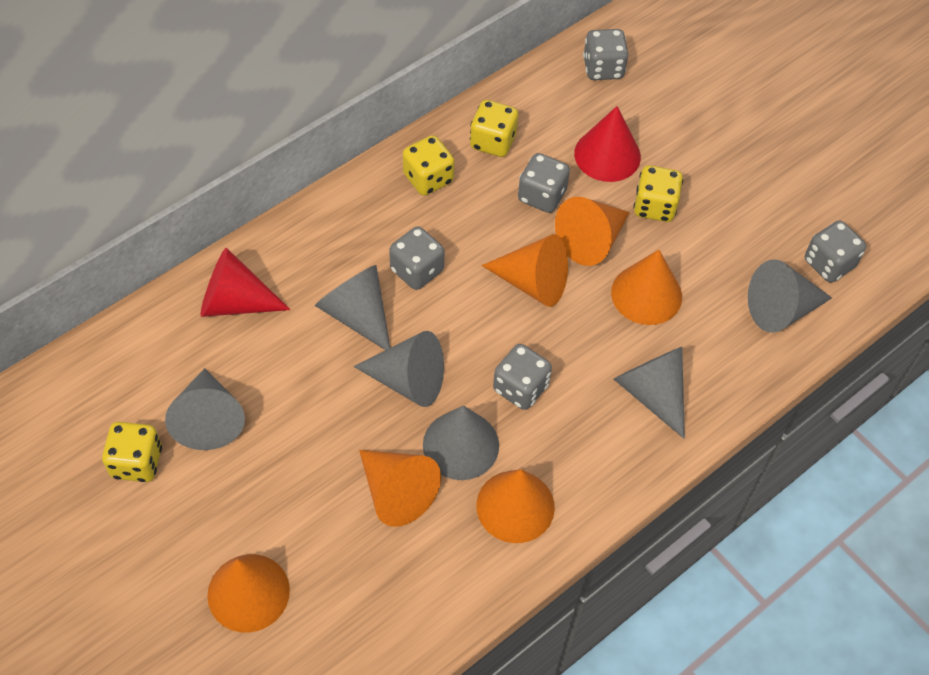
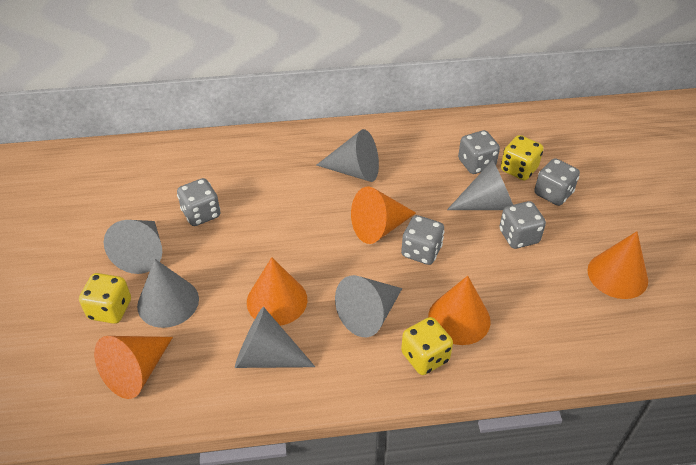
orange cone: 6 -> 5
red cone: 2 -> 0
yellow dice: 4 -> 3

